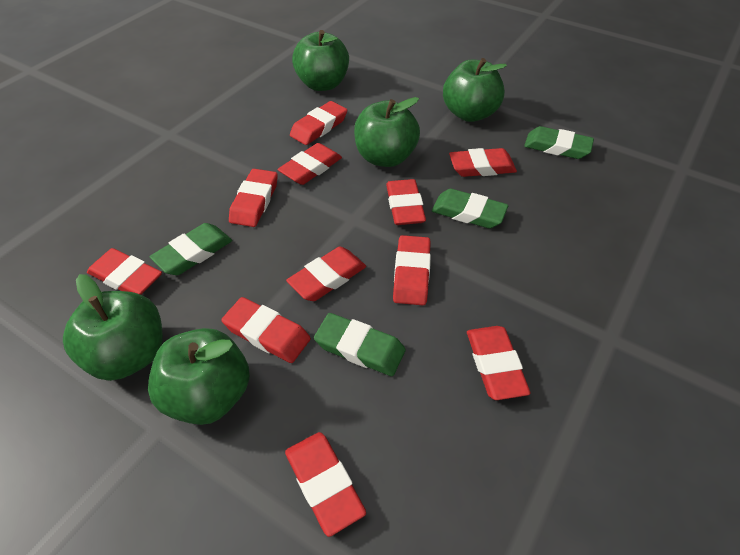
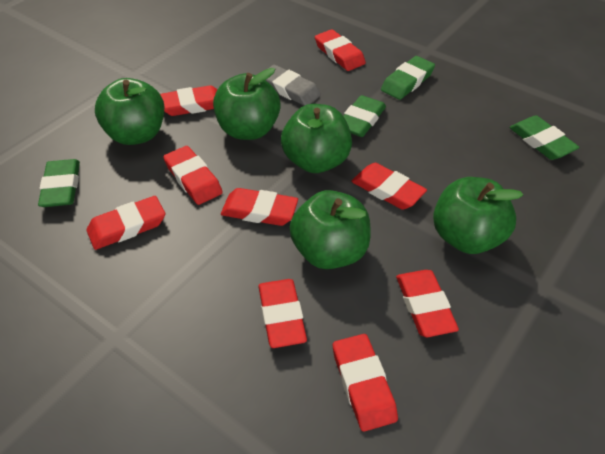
grey eraser: 0 -> 1
red eraser: 11 -> 9

